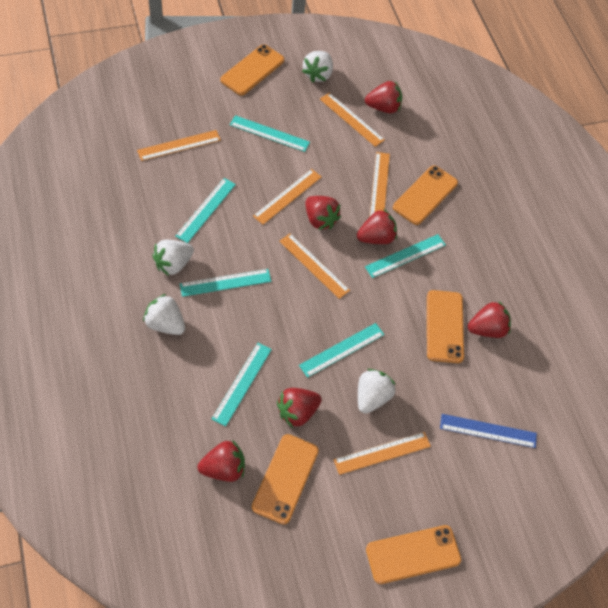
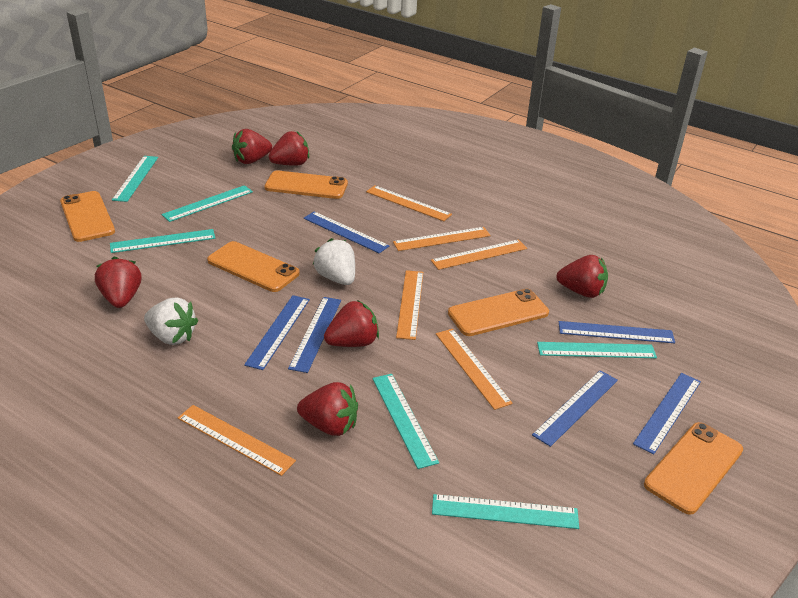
blue ruler: 1 -> 6
white strawberry: 4 -> 2

